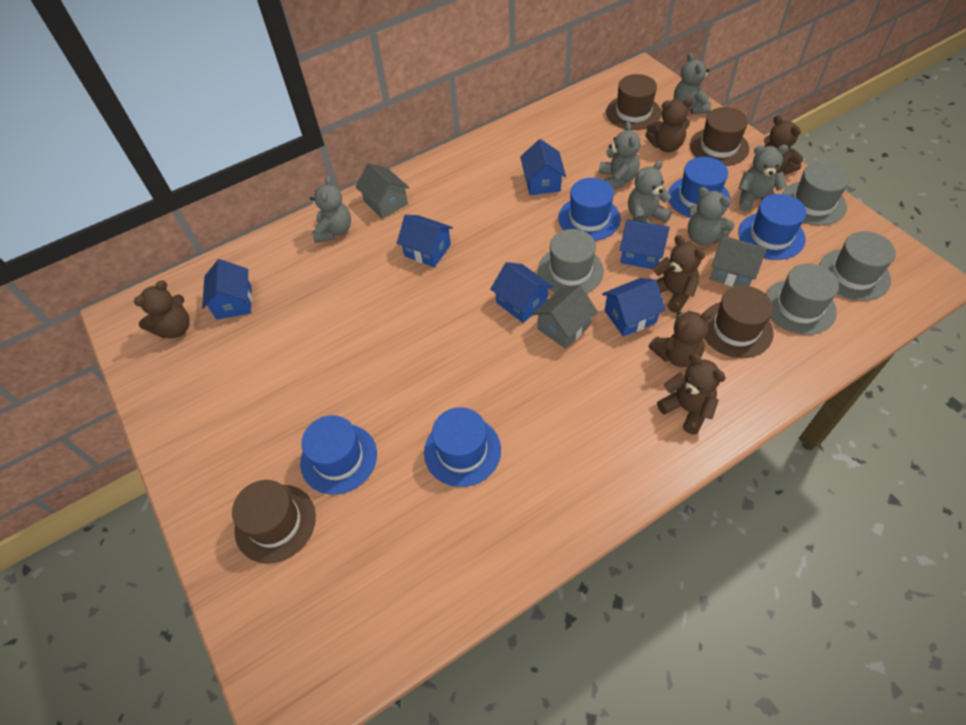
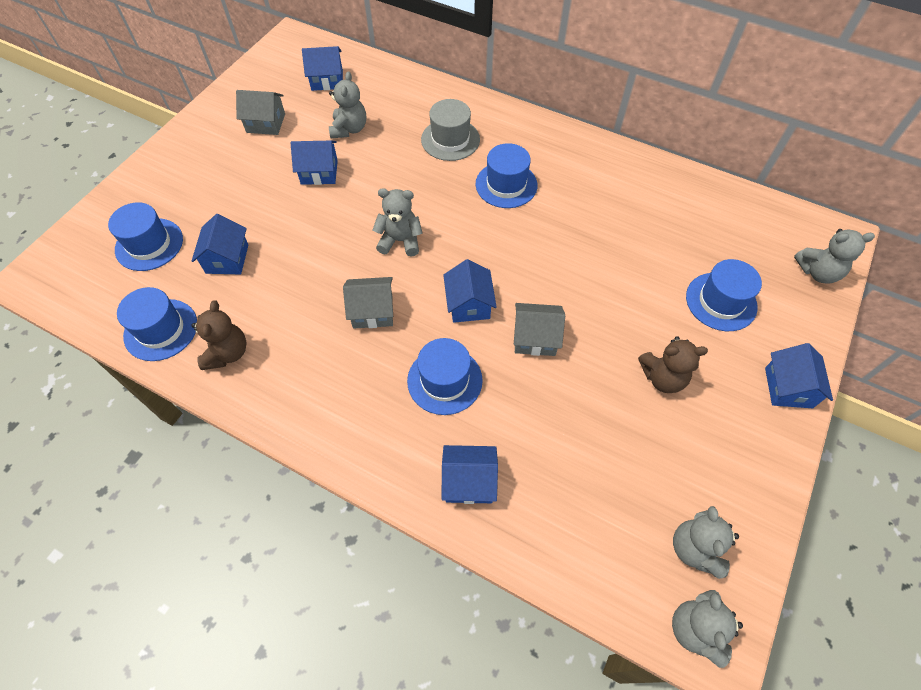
brown hat: 4 -> 0
brown teddy bear: 6 -> 2
grey hat: 4 -> 1
grey teddy bear: 6 -> 5

